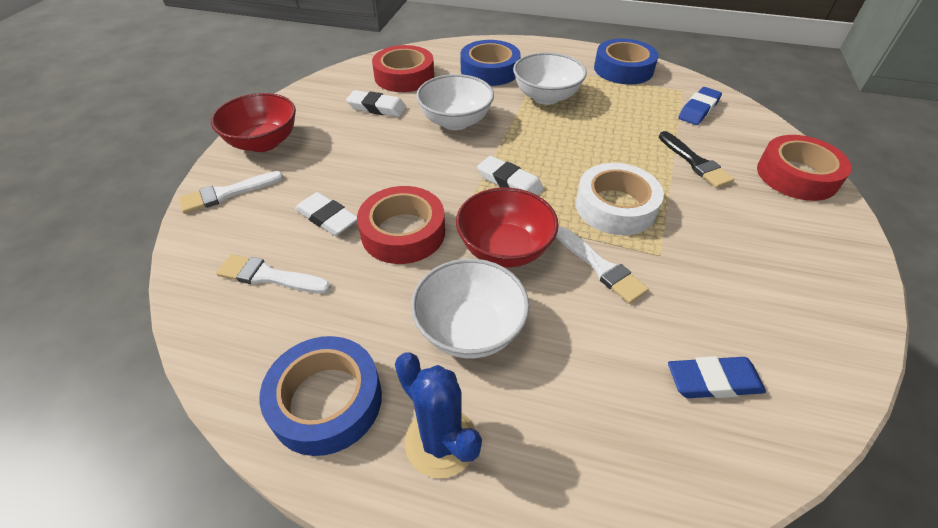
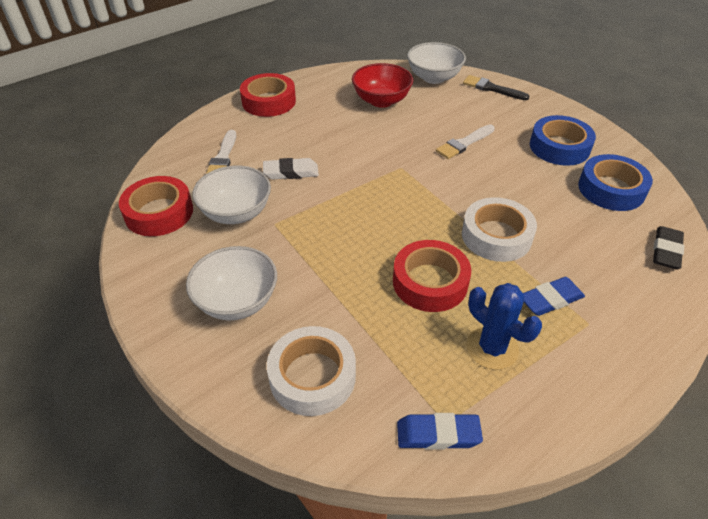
black eraser: 0 -> 1
blue tape: 3 -> 2
red bowl: 2 -> 1
white brush: 3 -> 2
white eraser: 3 -> 1
white tape: 1 -> 2

